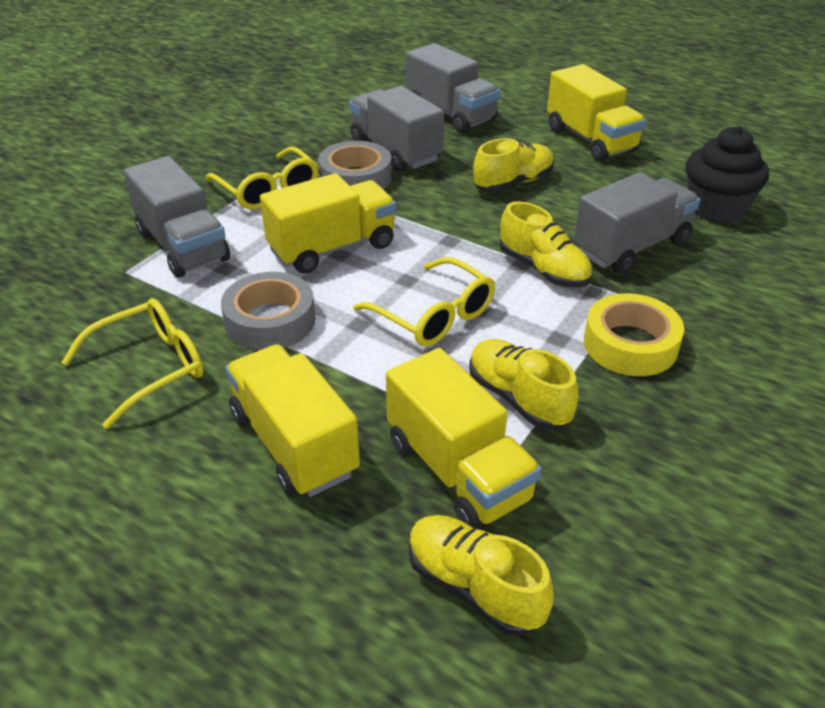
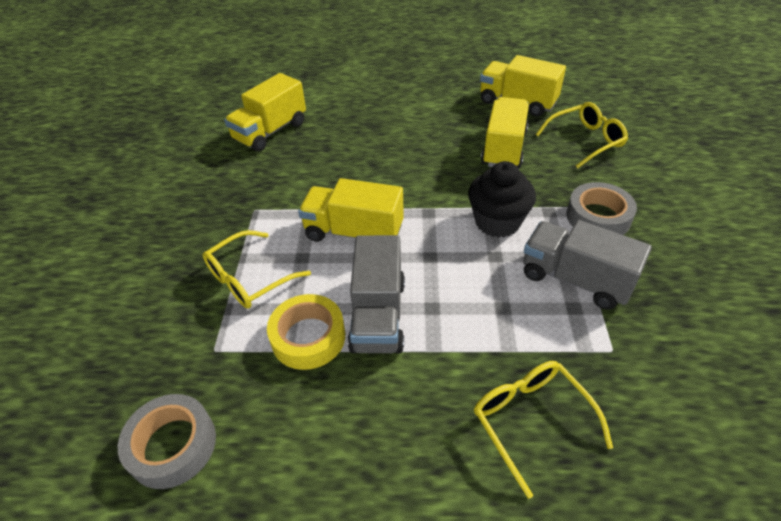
grey truck: 4 -> 2
yellow shoe: 4 -> 0

